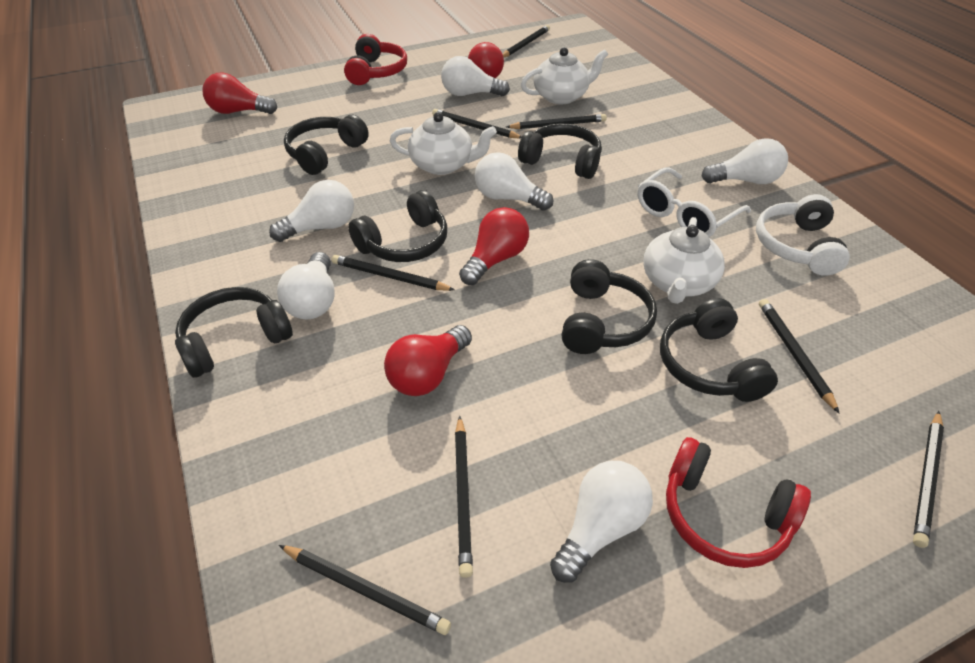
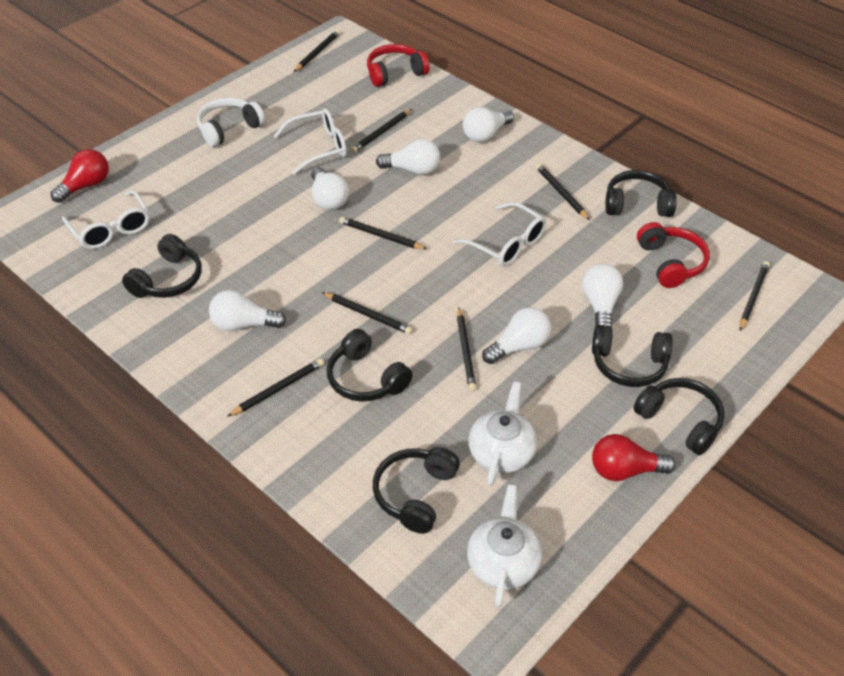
red light bulb: 4 -> 2
white glasses: 1 -> 3
white teapot: 3 -> 2

